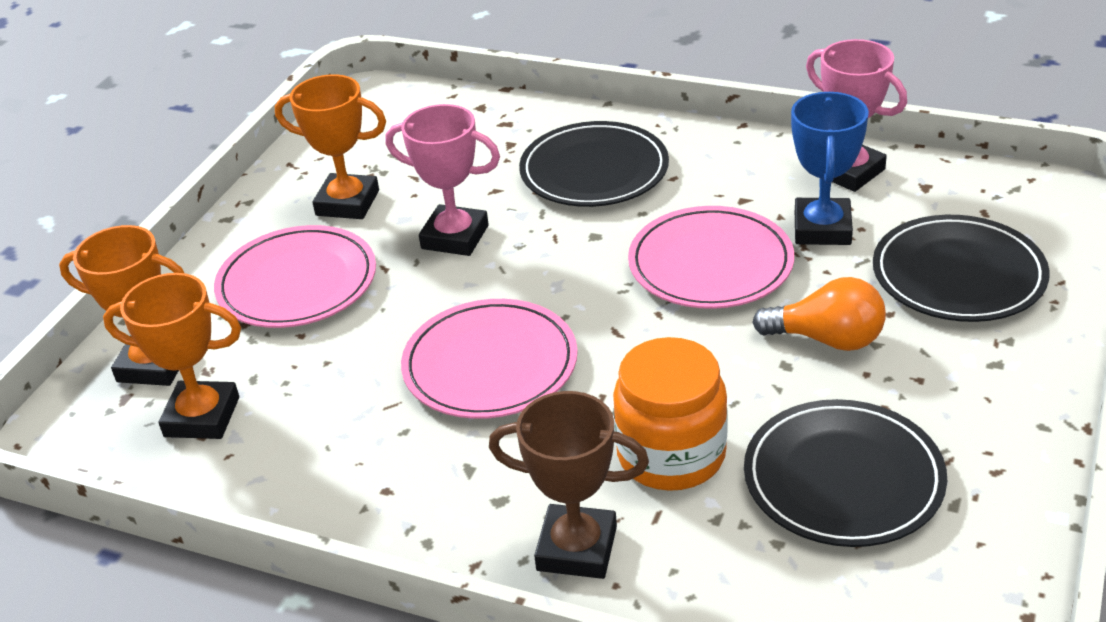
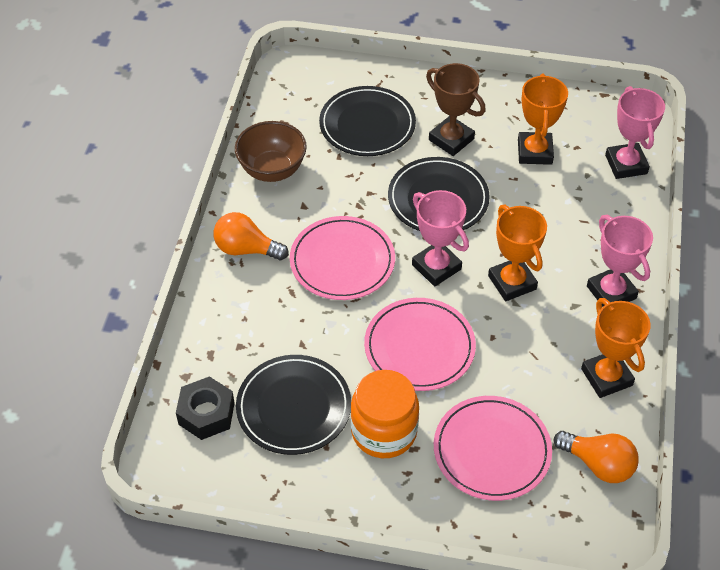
black nut: 0 -> 1
blue trophy: 1 -> 0
brown bowl: 0 -> 1
orange light bulb: 1 -> 2
pink trophy: 2 -> 3

